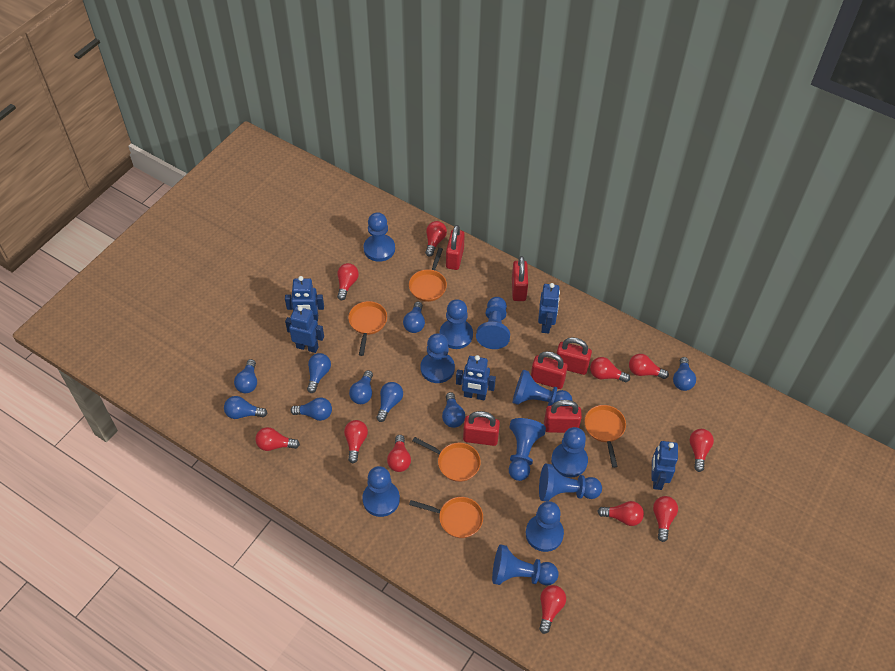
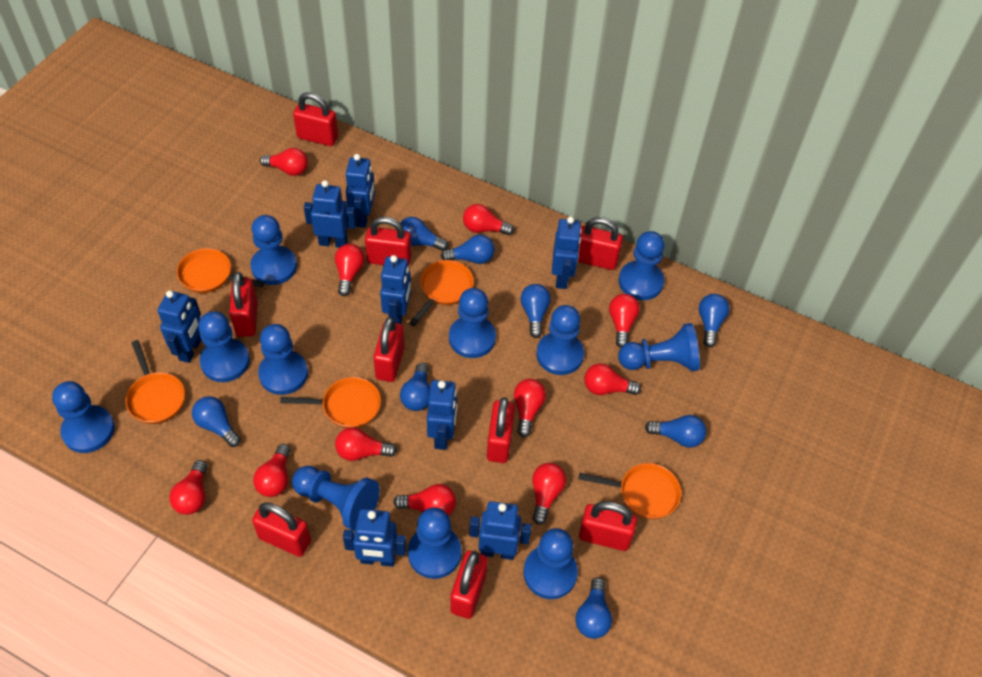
blue light bulb: 9 -> 8
blue robot: 5 -> 8
red padlock: 6 -> 9

